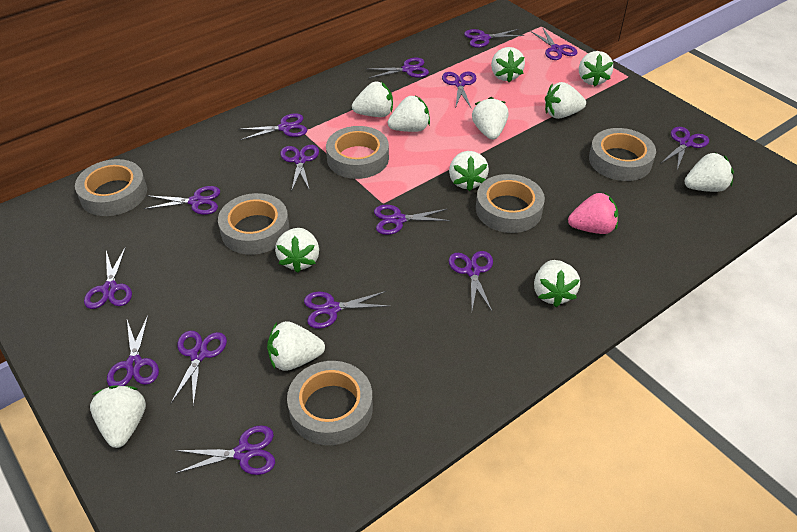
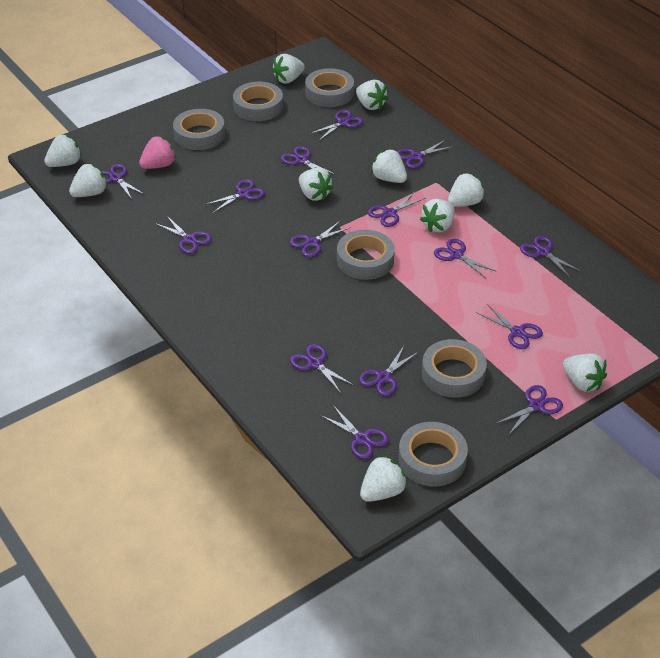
white strawberry: 12 -> 10

